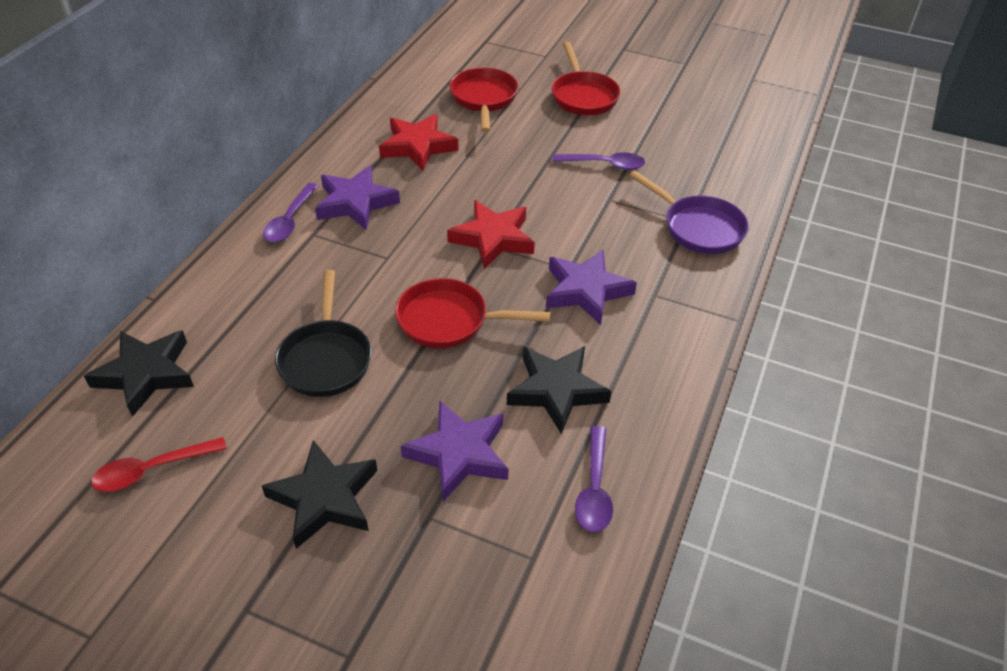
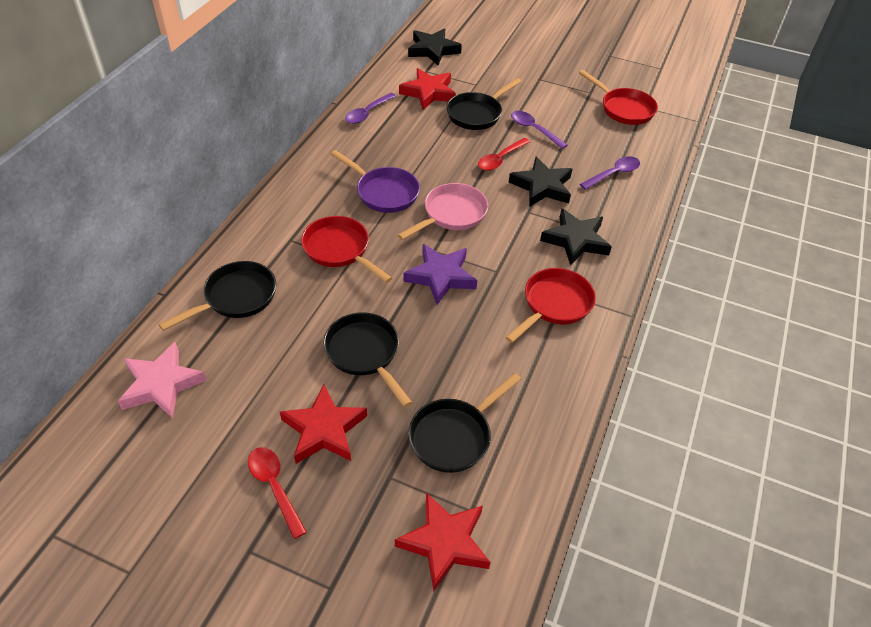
black pan: 1 -> 4
pink pan: 0 -> 1
pink star: 0 -> 1
purple star: 3 -> 1
red spoon: 1 -> 2
red star: 2 -> 3

